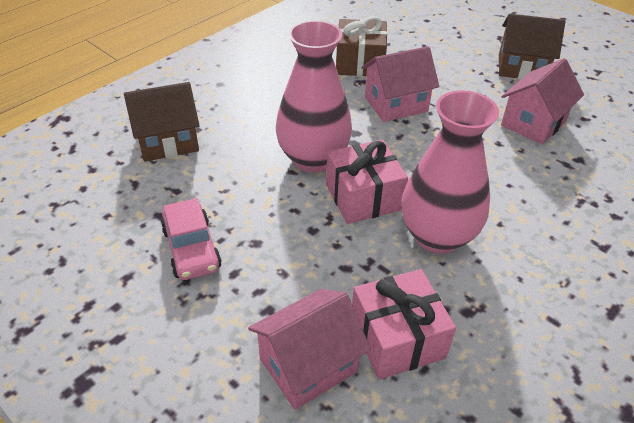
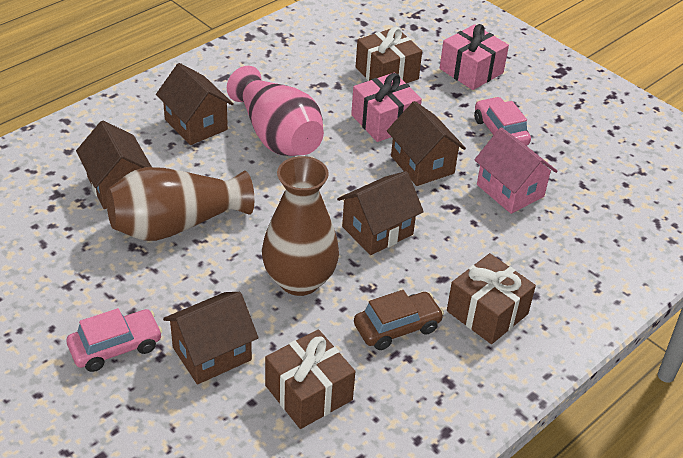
brown car: 0 -> 1
brown gift: 1 -> 3
brown house: 2 -> 5
brown vase: 0 -> 2
pink car: 1 -> 2
pink house: 3 -> 1
pink vase: 2 -> 1

